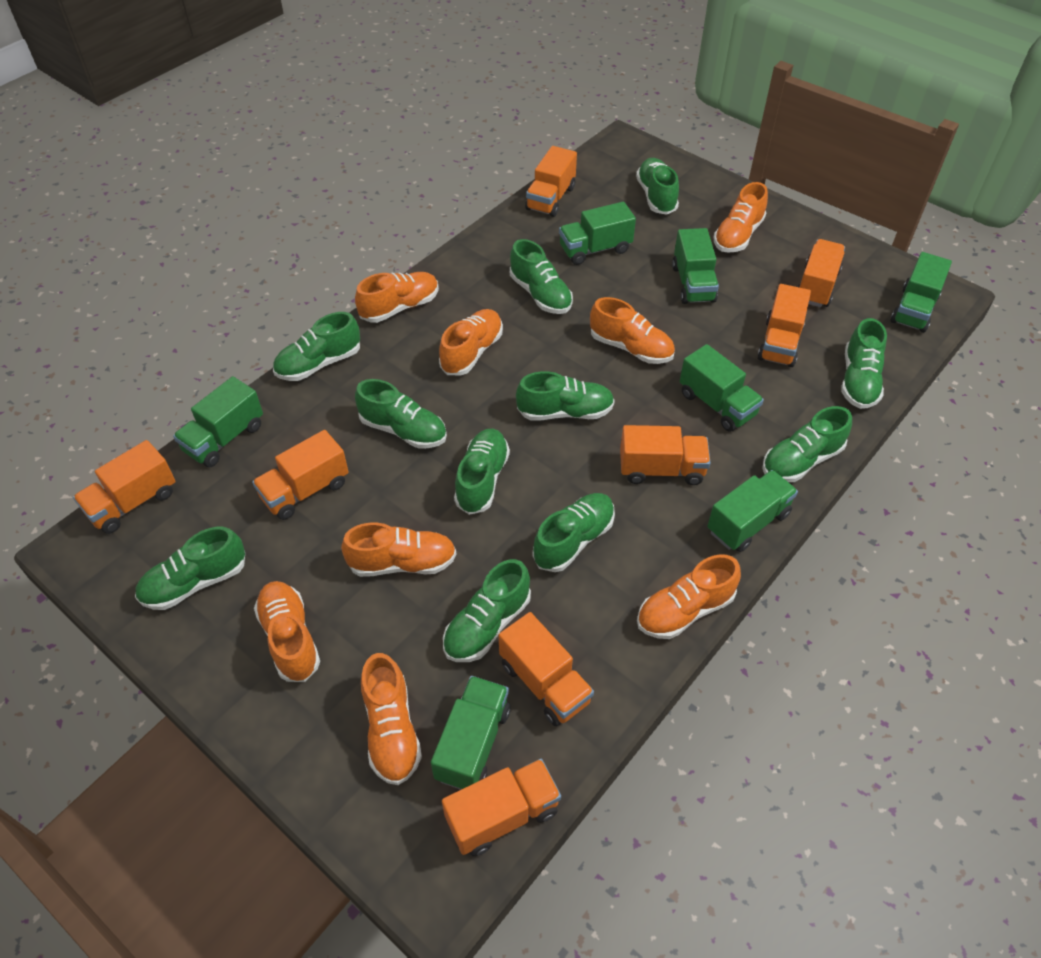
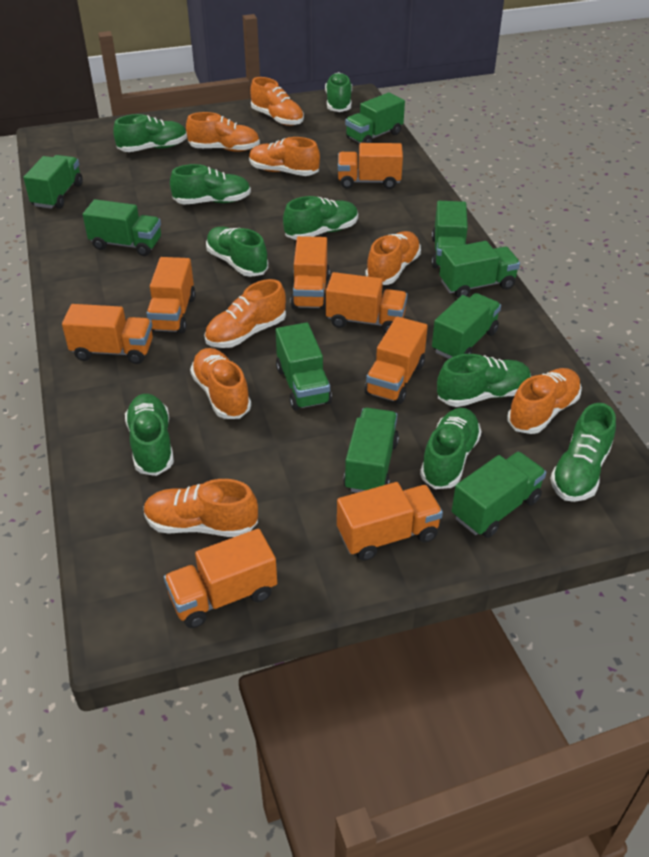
green shoe: 11 -> 9
green truck: 7 -> 9

